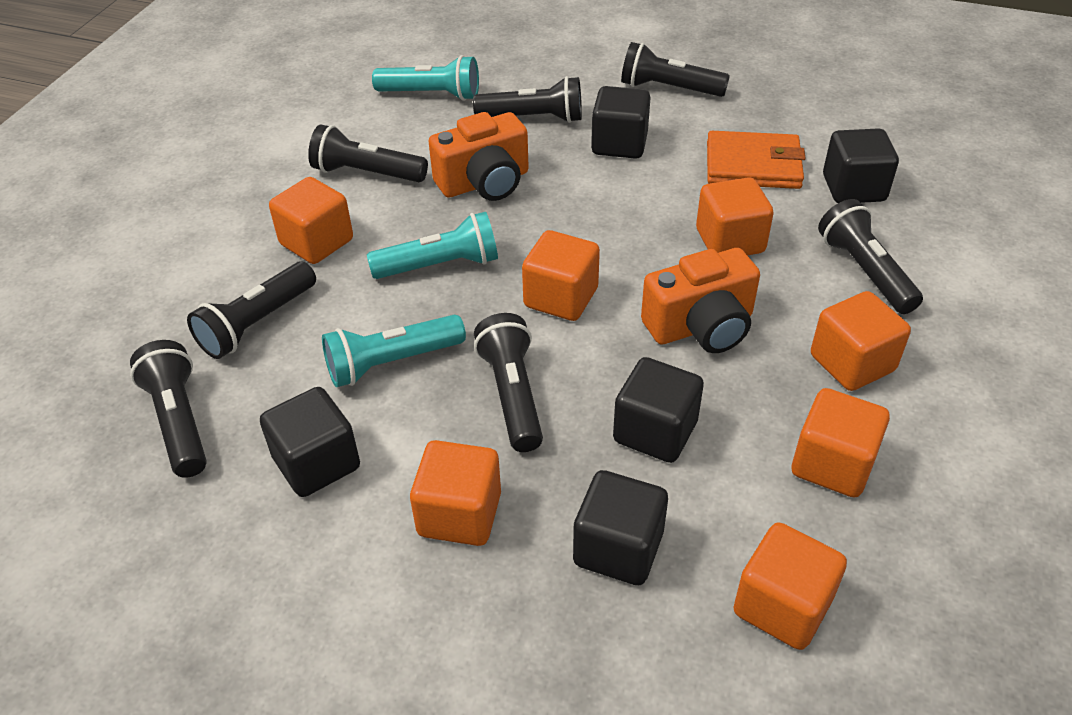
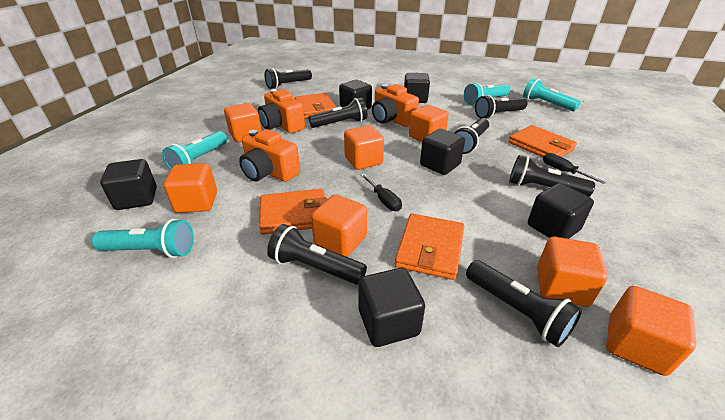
black cube: 5 -> 6
black screwdriver: 0 -> 2
orange camera: 2 -> 3
orange wallet: 1 -> 4
turquoise flashlight: 3 -> 4

